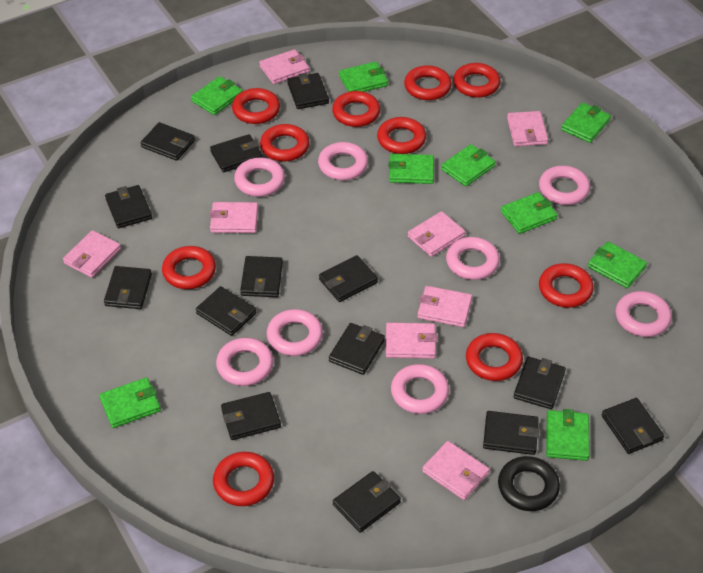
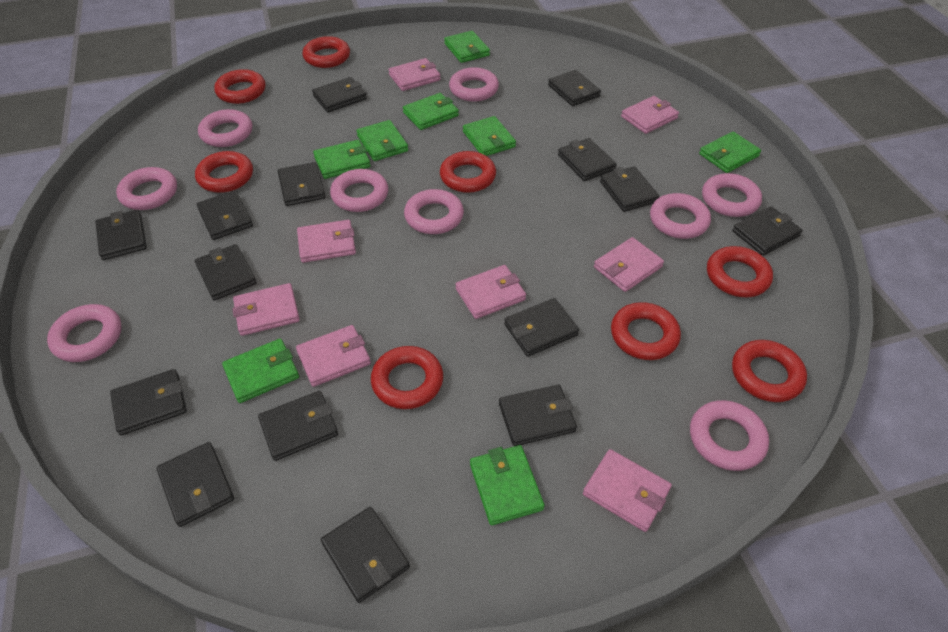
black ring: 1 -> 0
black wallet: 14 -> 15
green wallet: 9 -> 8
pink ring: 8 -> 9
red ring: 10 -> 8

